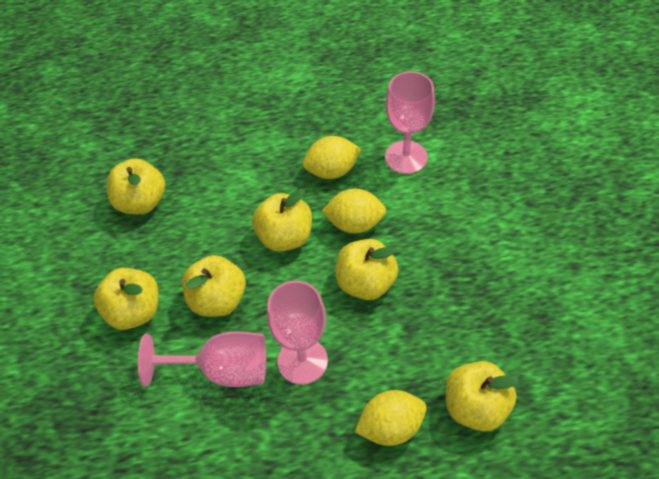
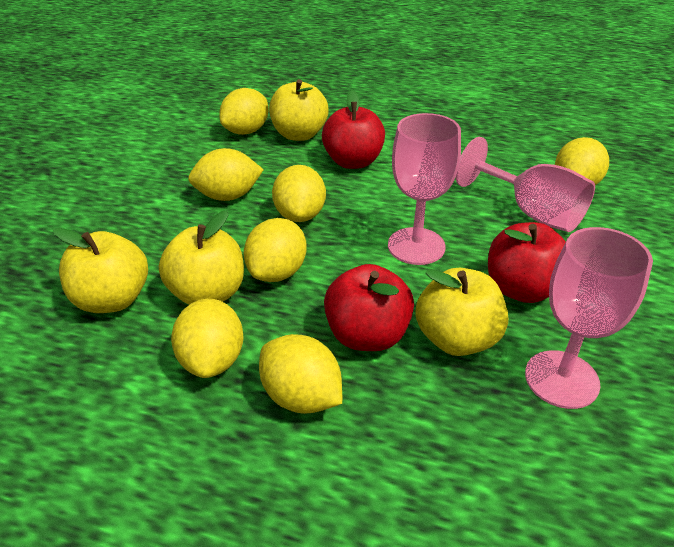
red apple: 0 -> 3
yellow apple: 6 -> 4
yellow lemon: 3 -> 7

